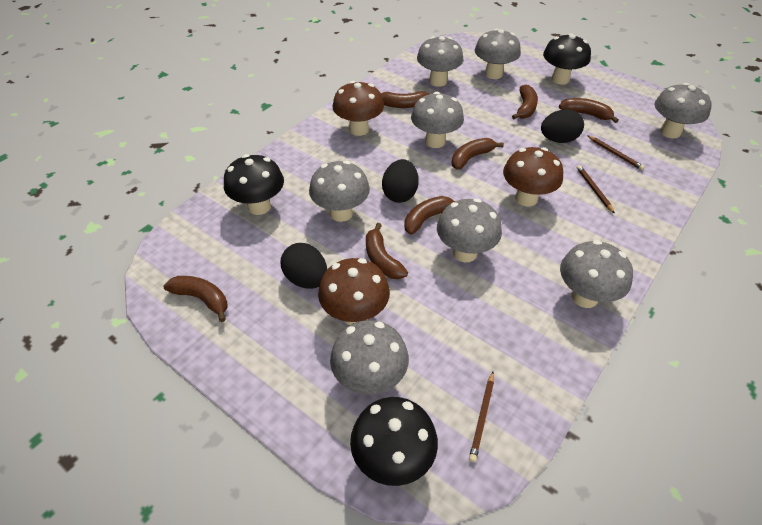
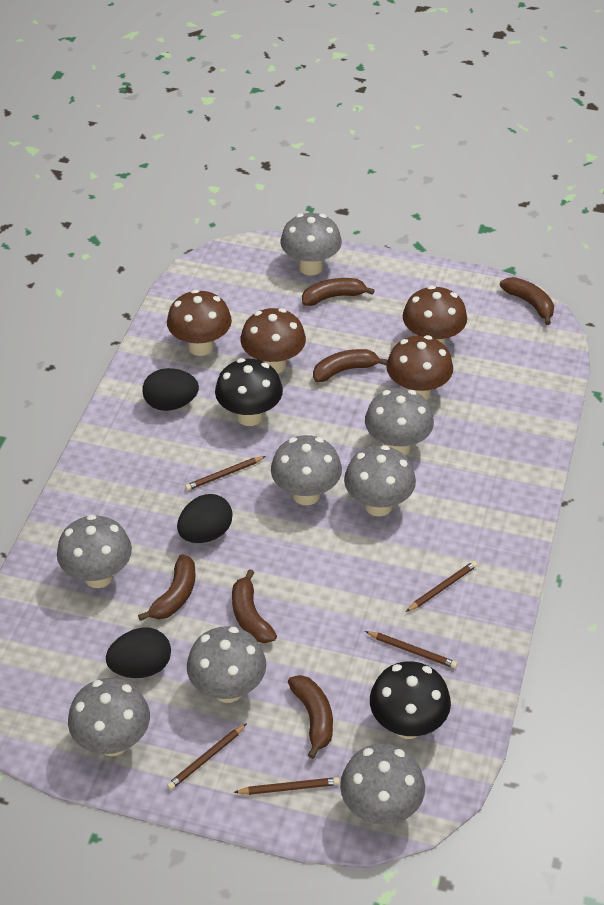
black mushroom: 3 -> 2
brown banana: 7 -> 6
brown mushroom: 3 -> 4
brown pencil: 3 -> 5

